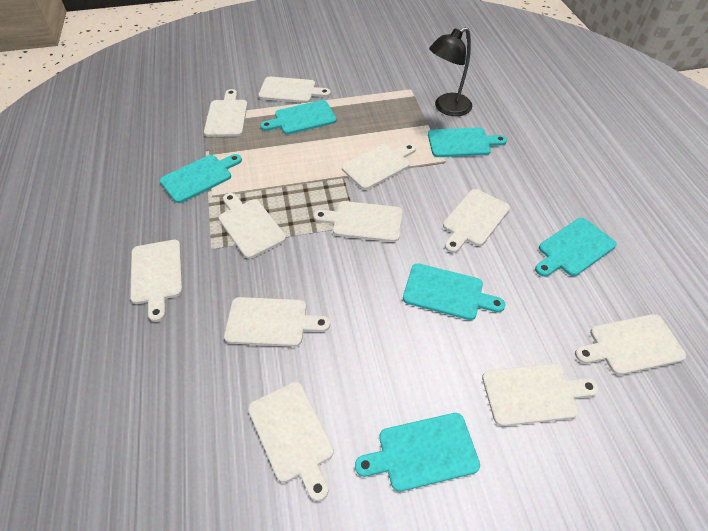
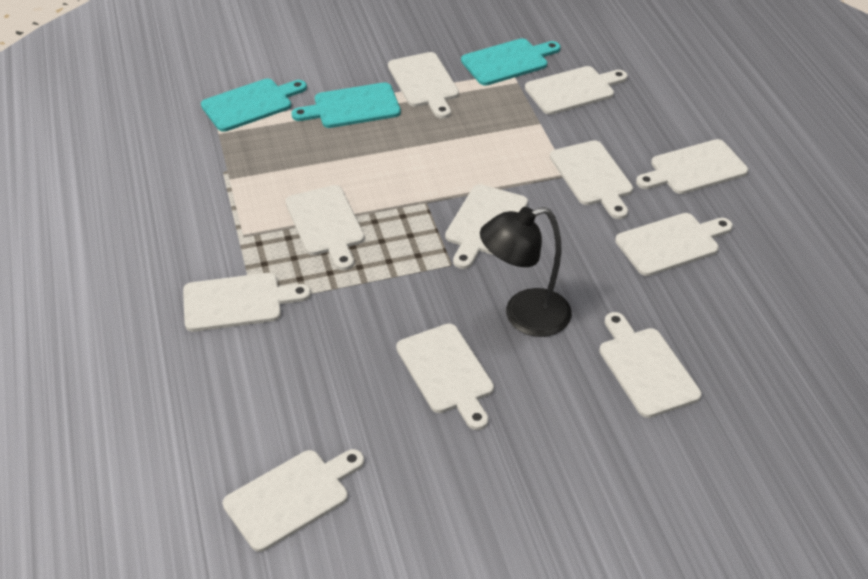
turquoise cutting board: 6 -> 3

